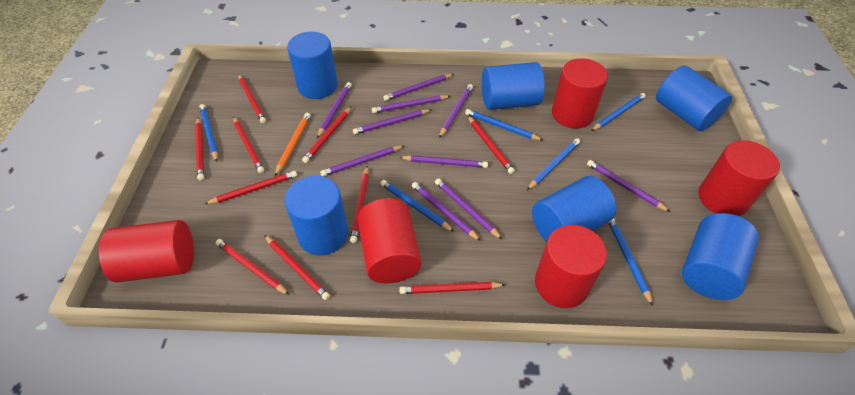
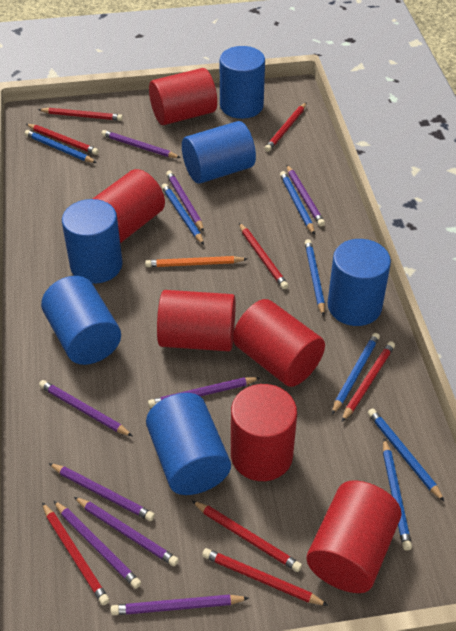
blue pencil: 6 -> 7
purple pencil: 10 -> 9
red cylinder: 5 -> 6
red pencil: 10 -> 8

